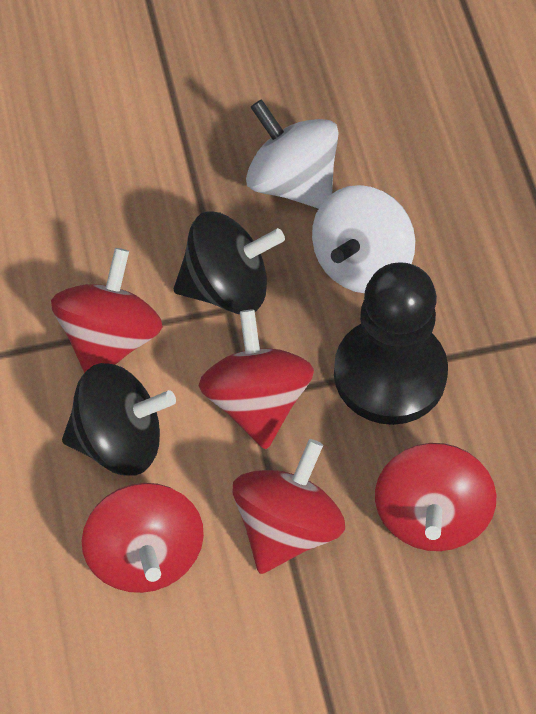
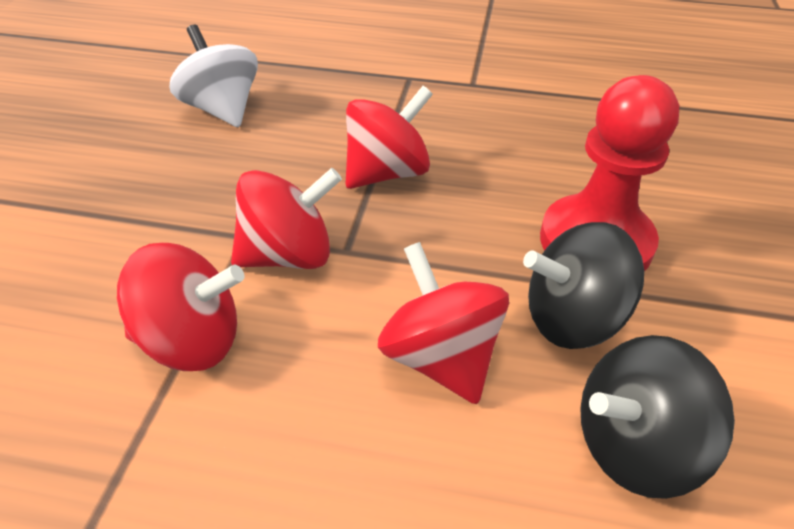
black pawn: 1 -> 0
red pawn: 0 -> 1
red spinning top: 5 -> 4
white spinning top: 2 -> 1

